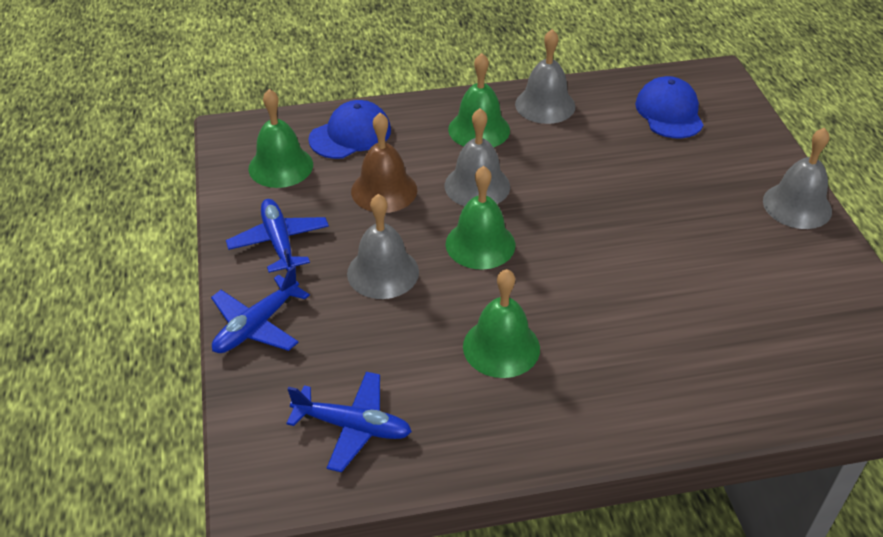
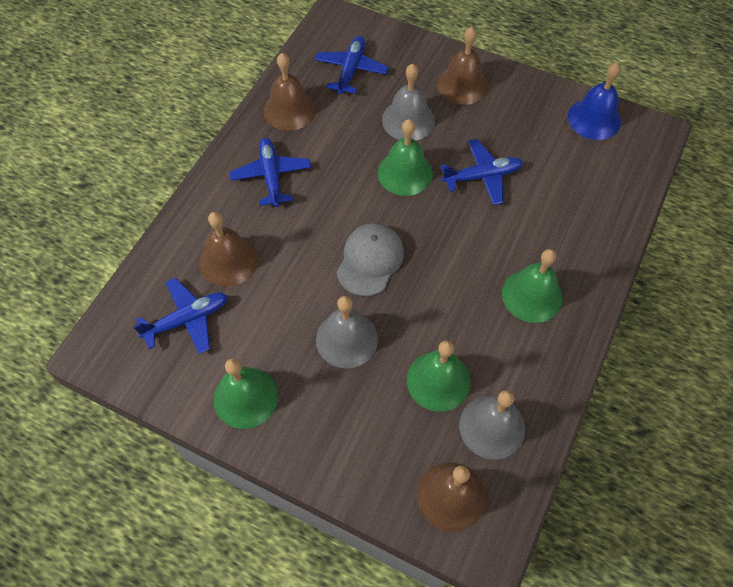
blue bell: 0 -> 1
blue cap: 2 -> 0
blue plane: 3 -> 4
brown bell: 1 -> 4
grey bell: 4 -> 3
grey cap: 0 -> 1

